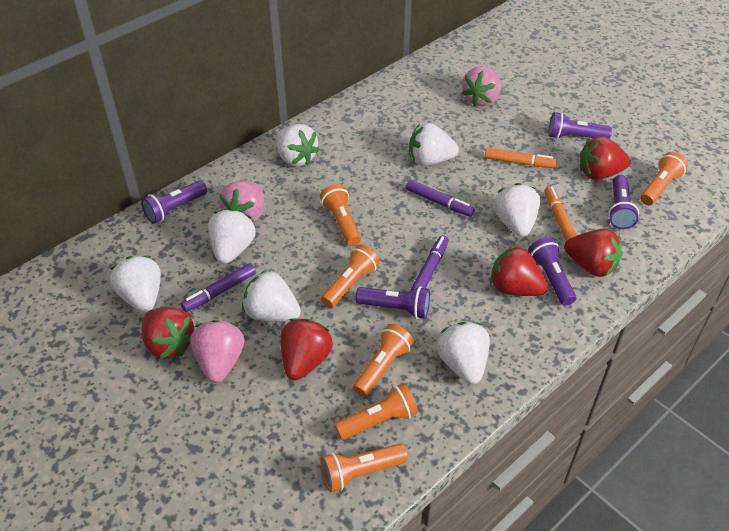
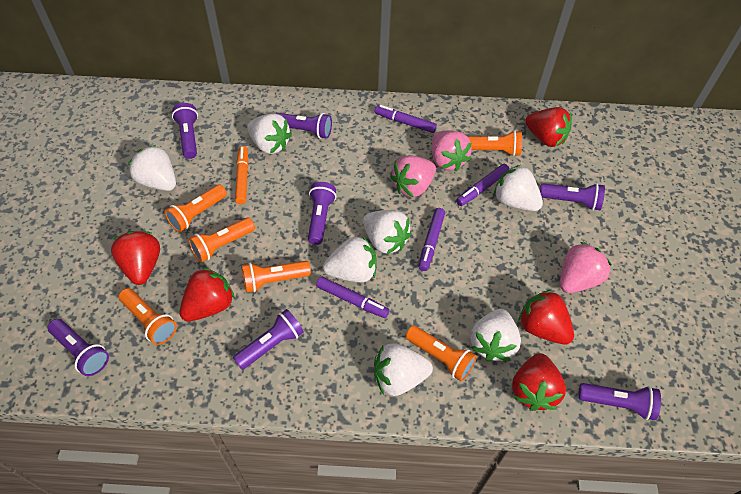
orange marker: 2 -> 1
purple flashlight: 5 -> 7
purple marker: 3 -> 4

